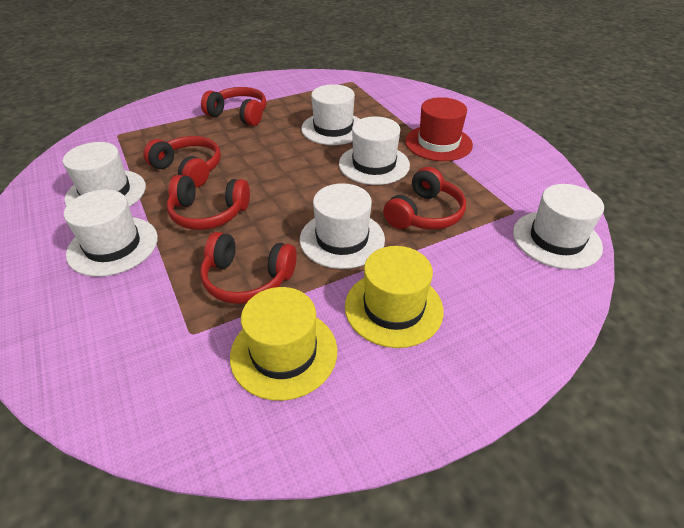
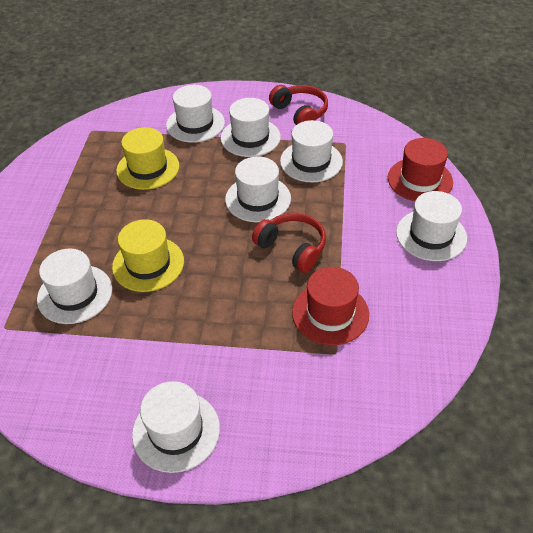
red hat: 1 -> 2
red headphones: 5 -> 2
white hat: 6 -> 7

